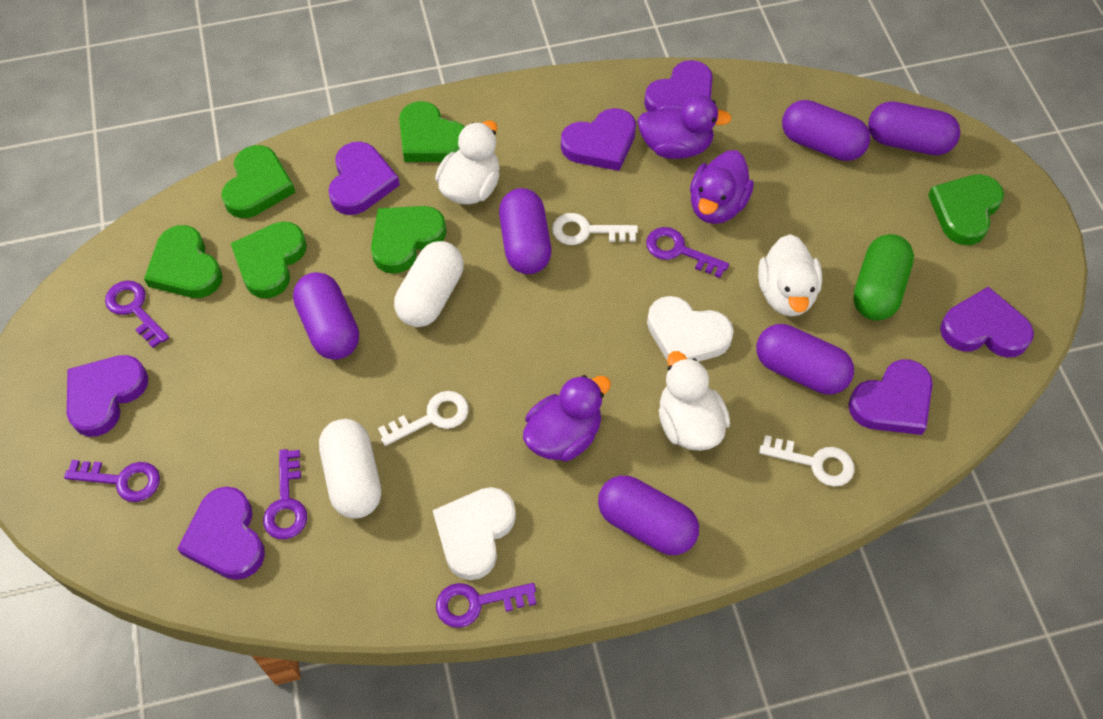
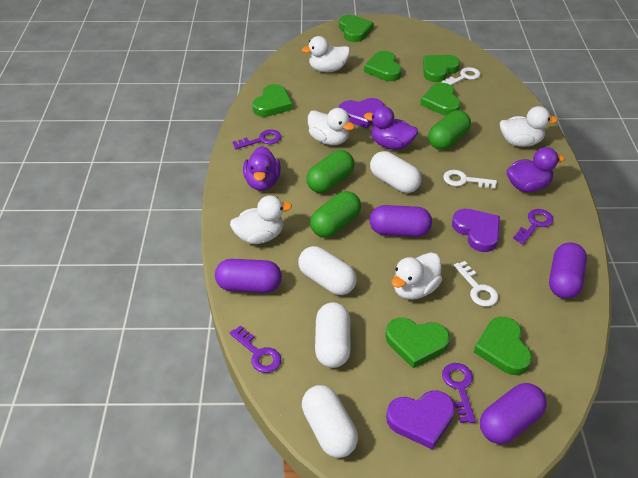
green capsule: 1 -> 3
green heart: 6 -> 7
purple capsule: 6 -> 4
purple heart: 7 -> 3
purple key: 5 -> 4
white capsule: 2 -> 4
white duck: 3 -> 5
white heart: 2 -> 0

